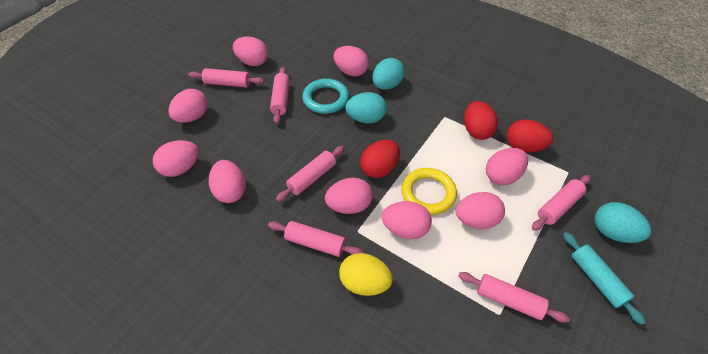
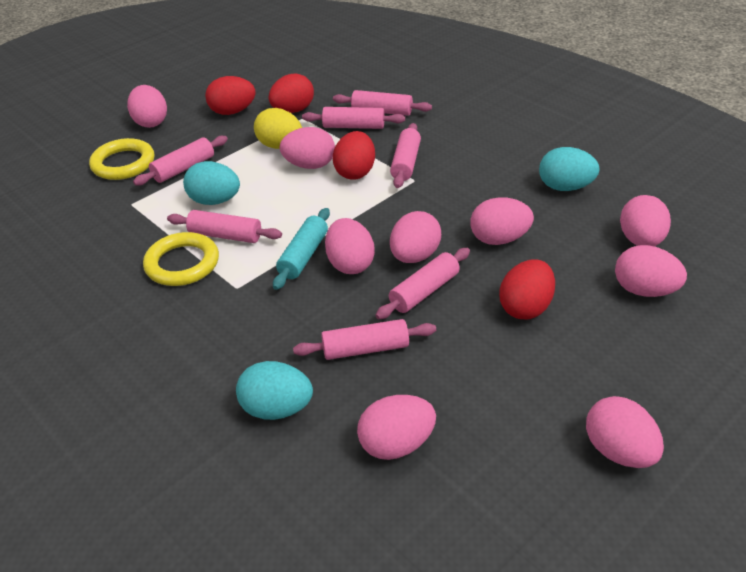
pink rolling pin: 6 -> 7
red egg: 3 -> 4
turquoise ring: 1 -> 0
yellow ring: 1 -> 2

